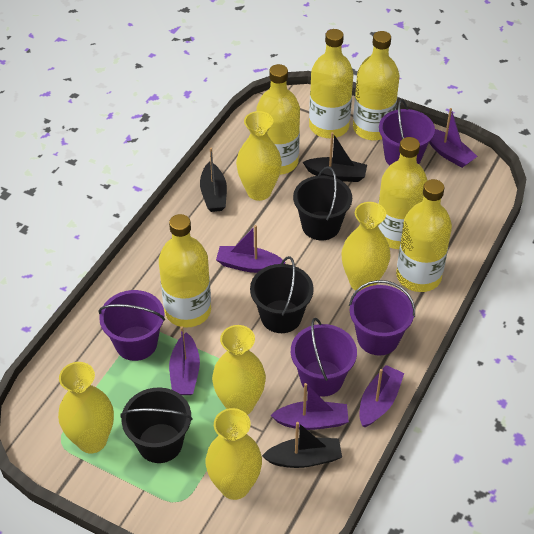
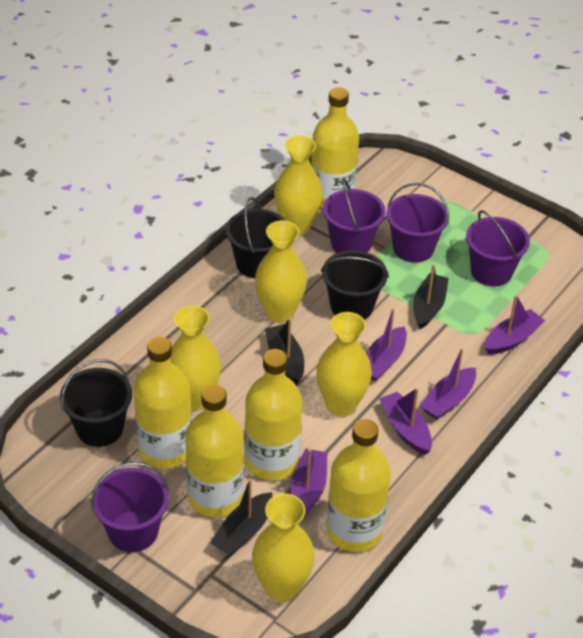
yellow bottle: 6 -> 5

